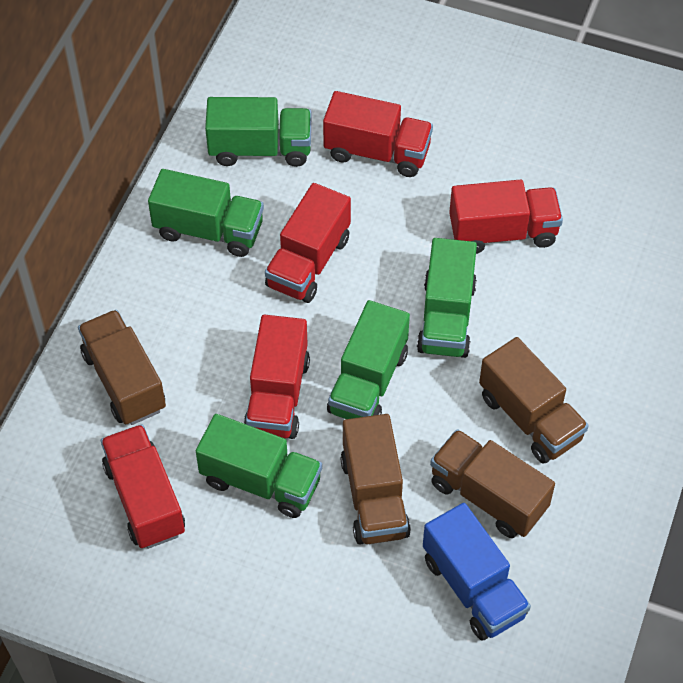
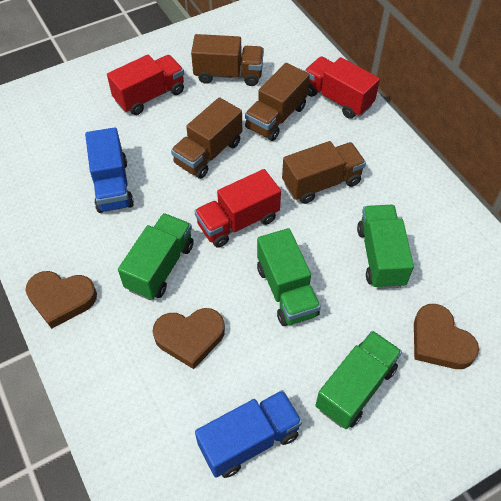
blue truck: 1 -> 2
brown heart: 0 -> 3
green truck: 5 -> 4
red truck: 5 -> 3

